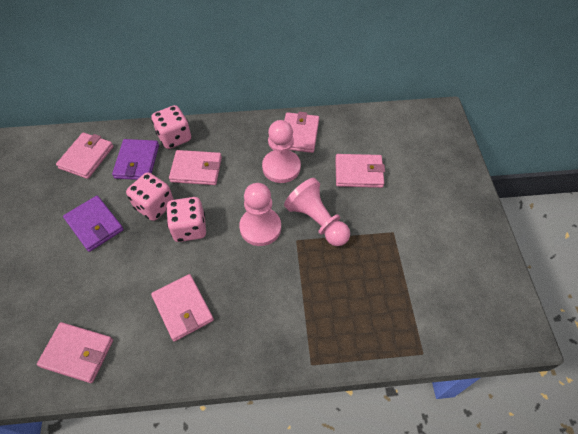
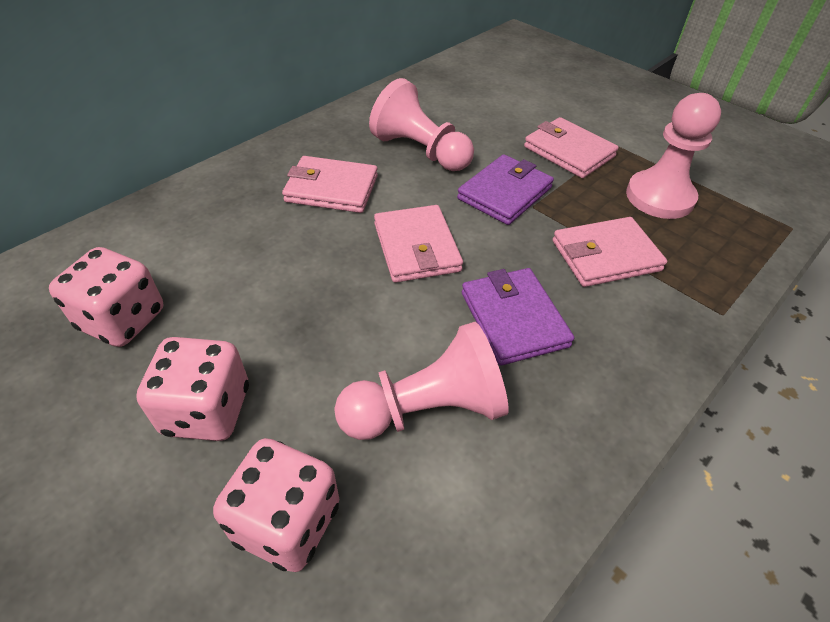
pink wallet: 6 -> 4

